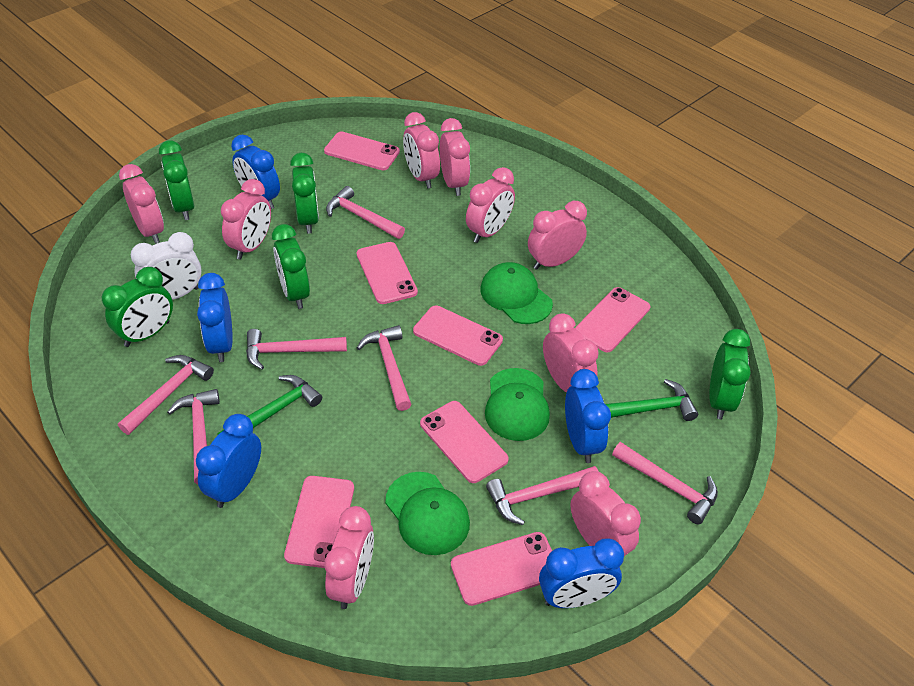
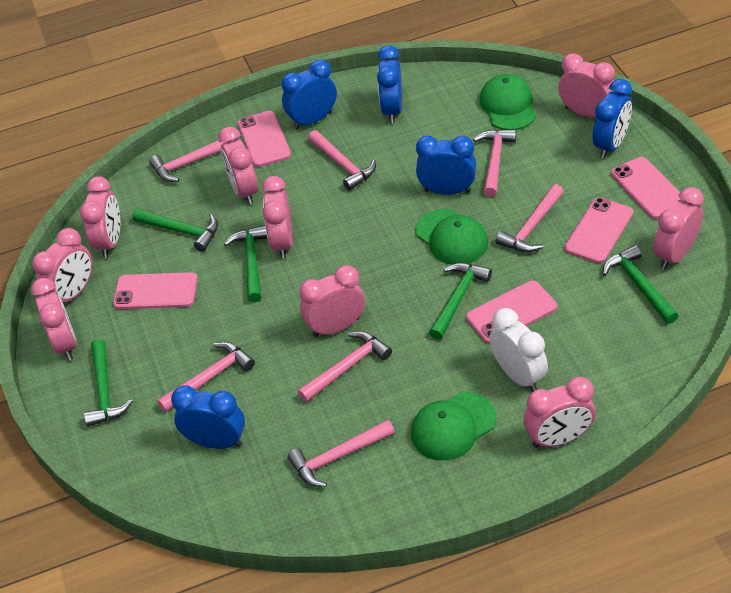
green clock: 5 -> 0
green hammer: 2 -> 5
pink phone: 7 -> 5

